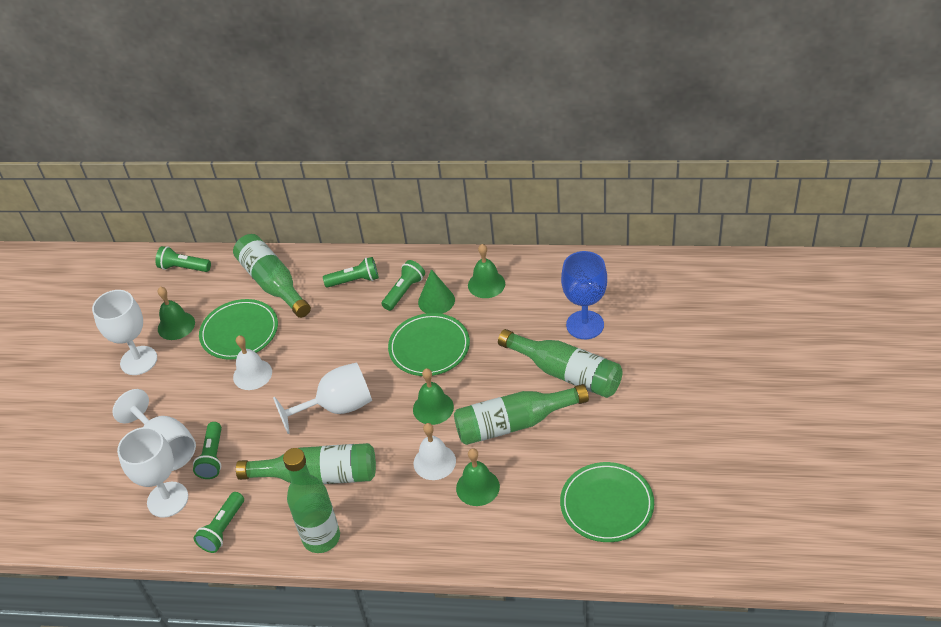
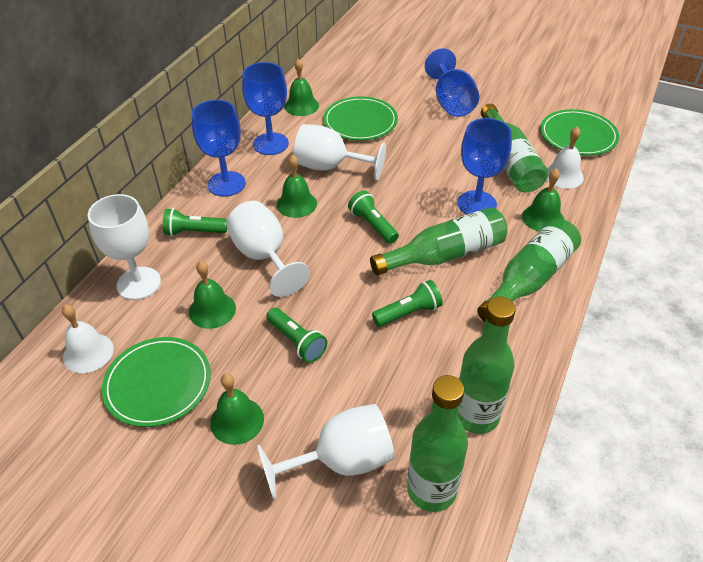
blue goblet: 1 -> 4
green bell: 4 -> 5
green cone: 1 -> 0
green flashlight: 5 -> 4

